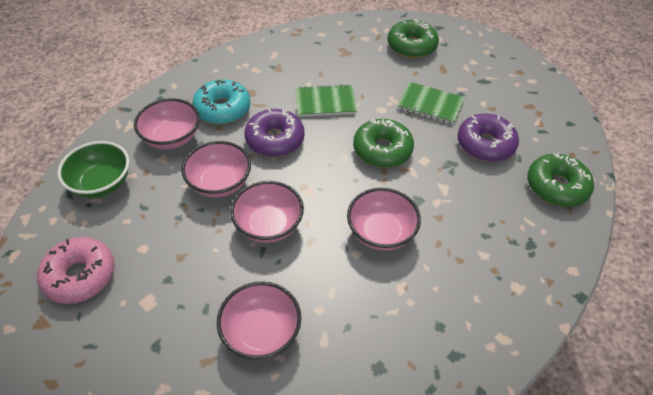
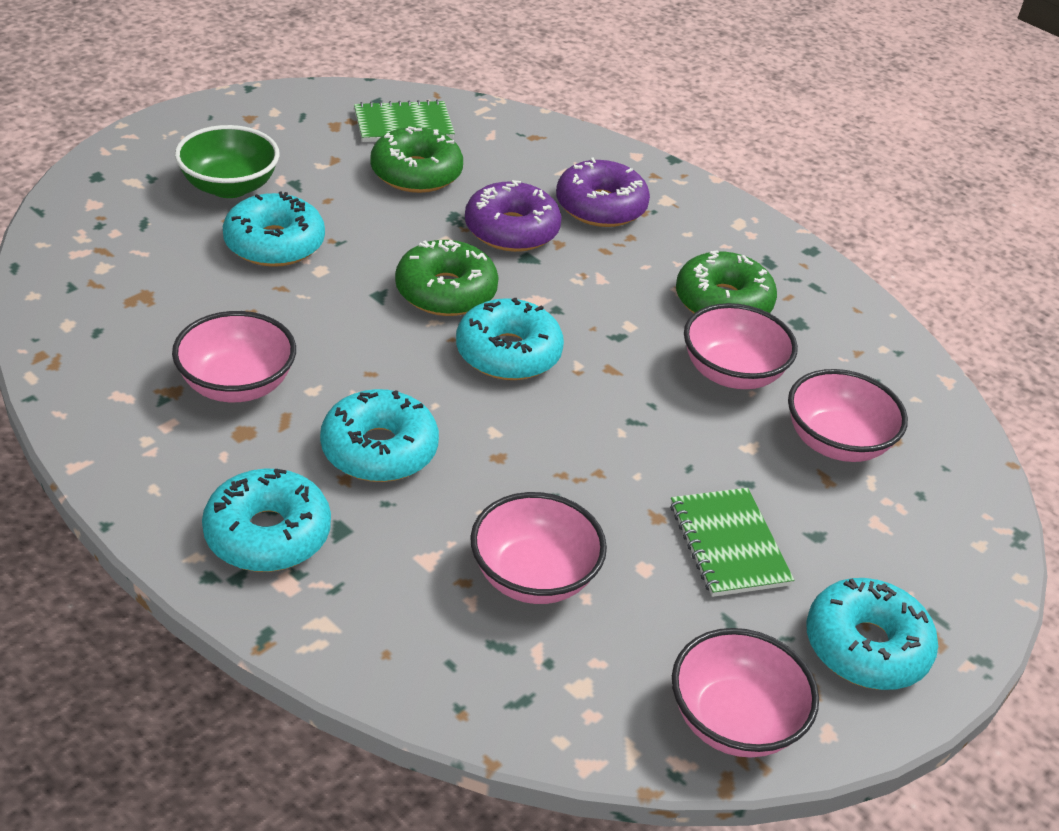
pink donut: 1 -> 0
turquoise donut: 1 -> 5

